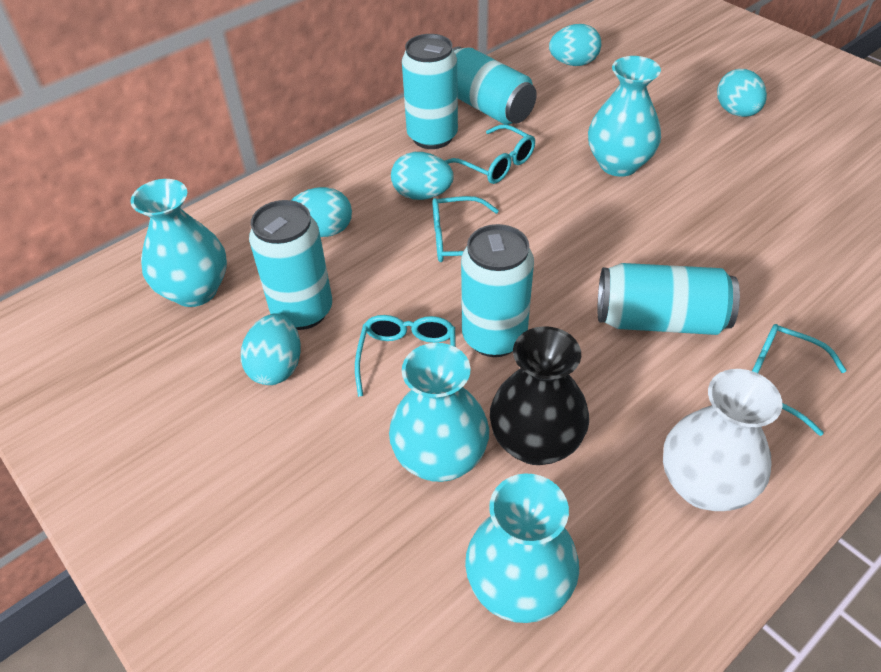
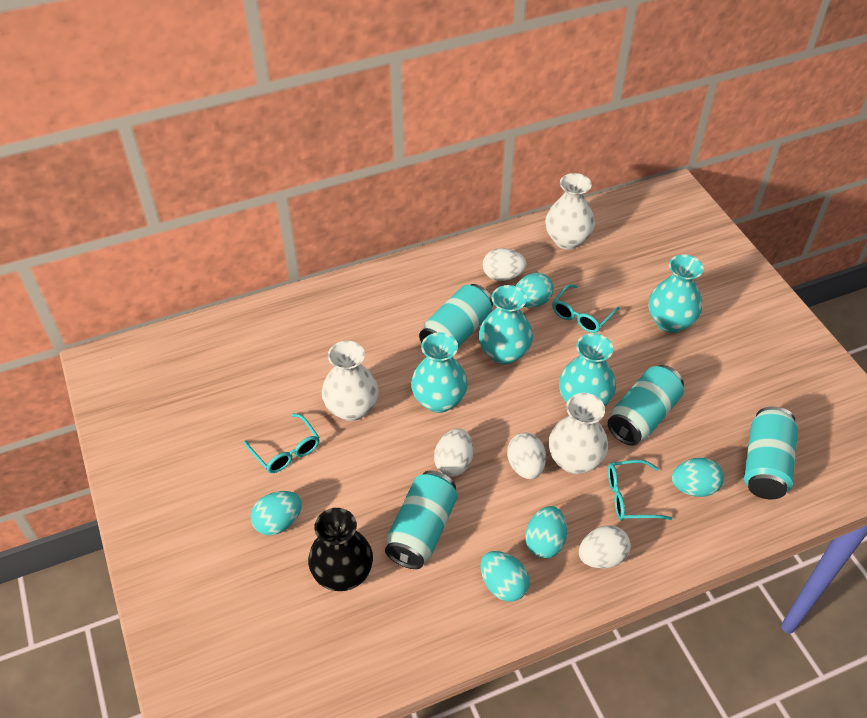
turquoise can: 5 -> 4
turquoise glasses: 4 -> 3
white egg: 0 -> 4
white vase: 1 -> 3

